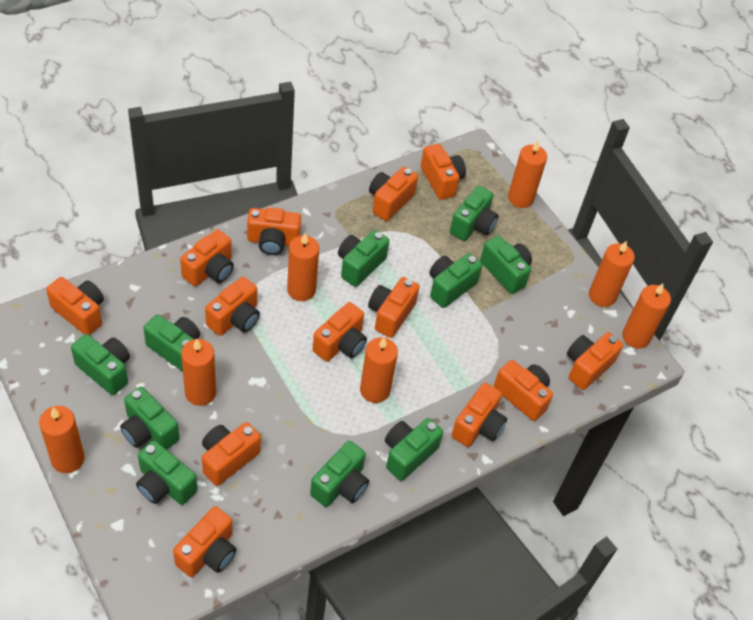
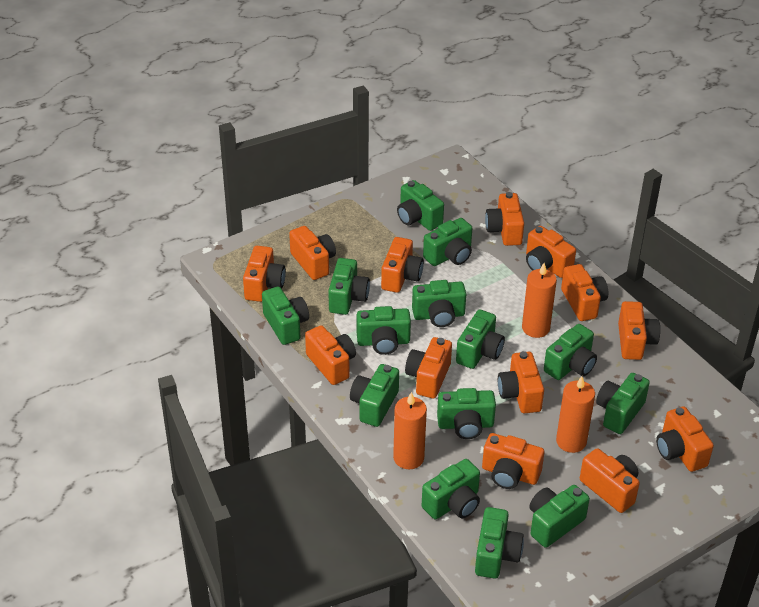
green camera: 10 -> 14
orange candle: 7 -> 3

